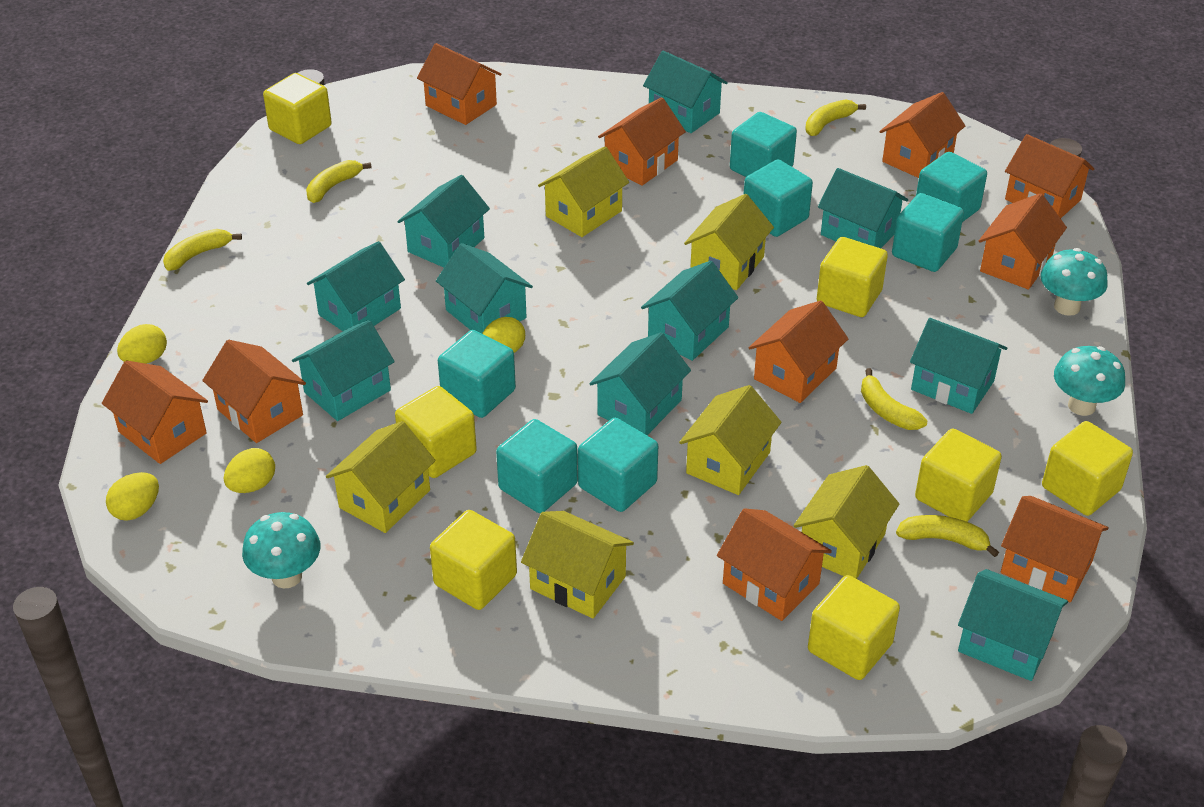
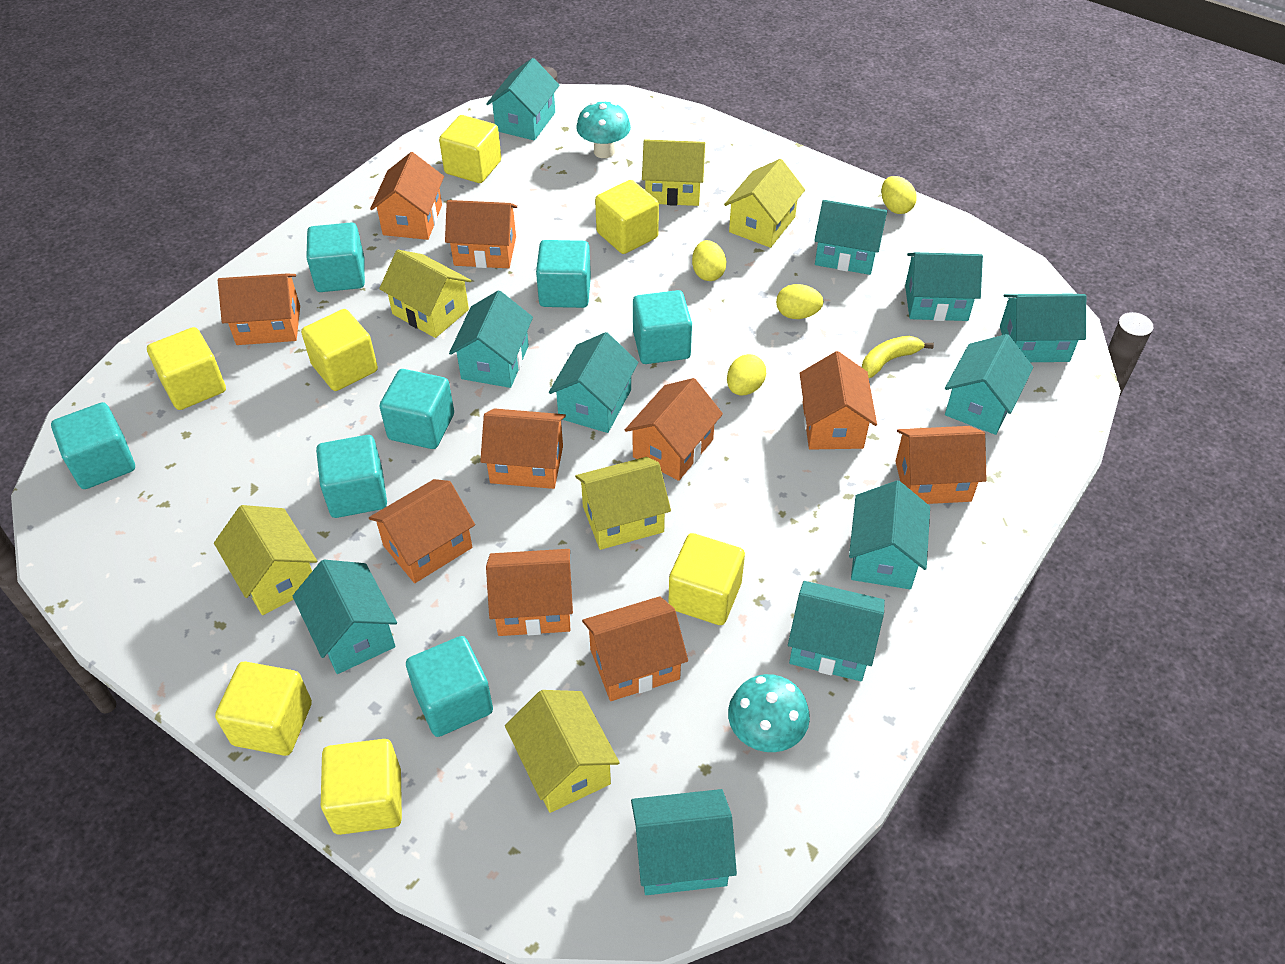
turquoise house: 10 -> 11
turquoise mushroom: 3 -> 2
yellow banana: 5 -> 1

